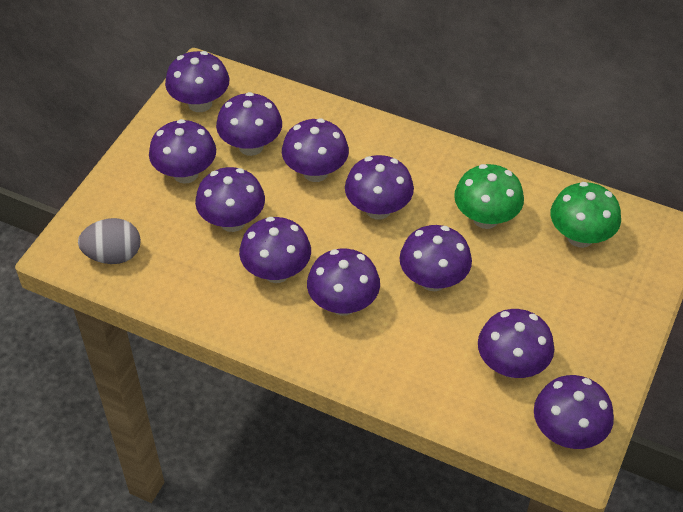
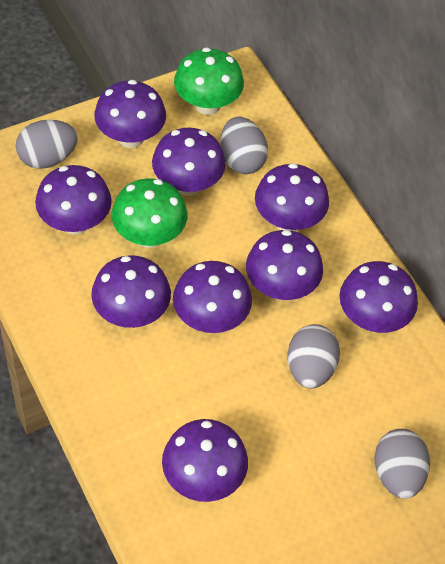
grey egg: 1 -> 4
purple mushroom: 11 -> 9

